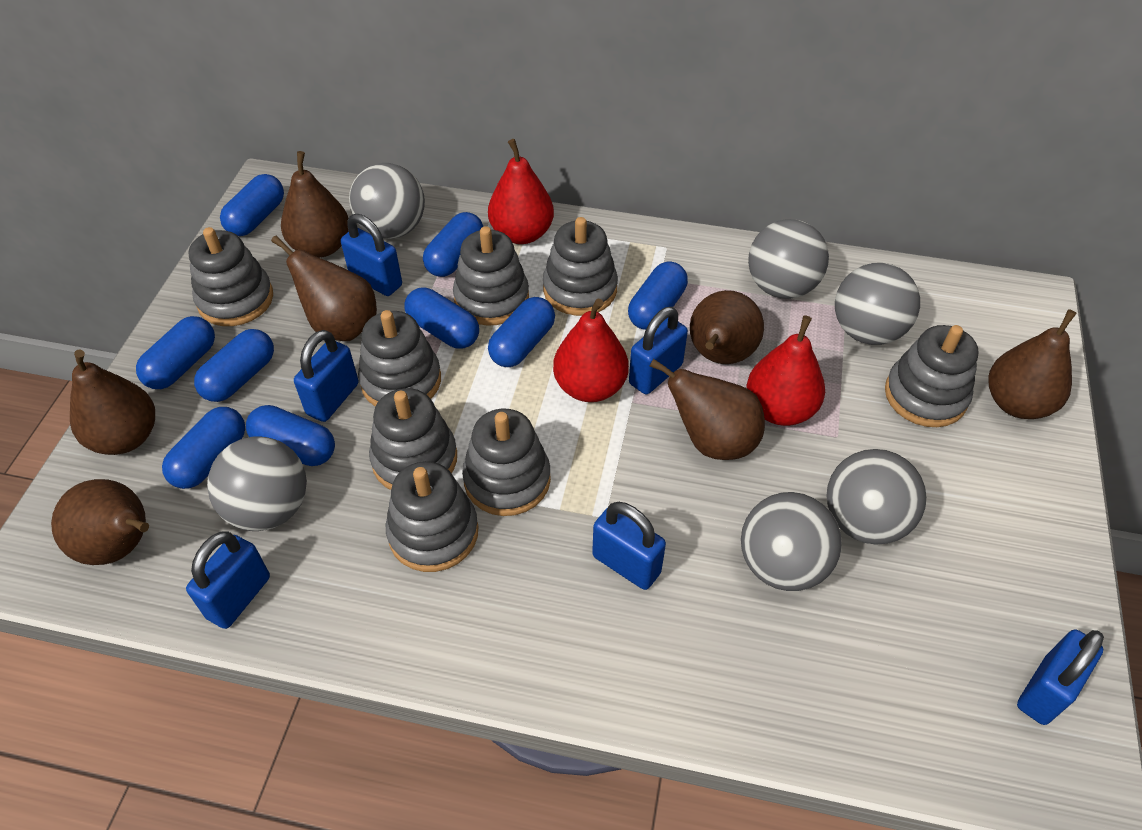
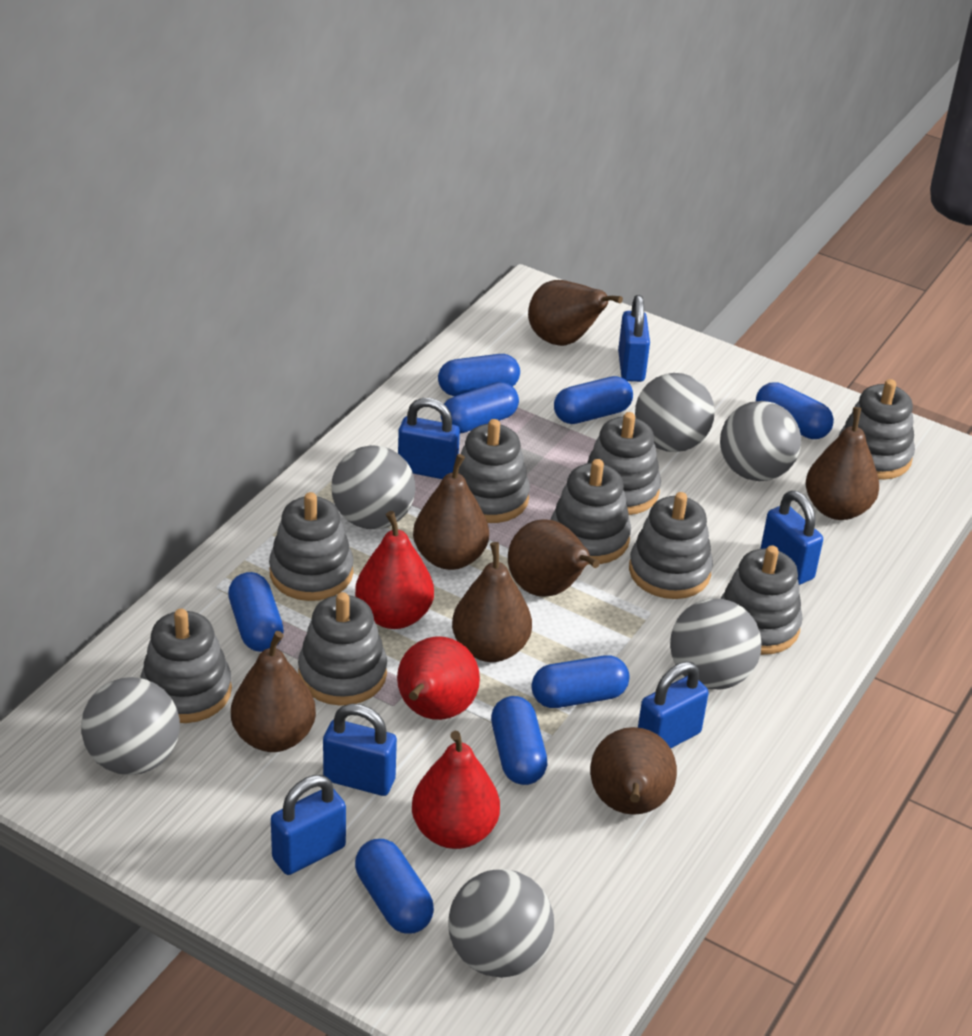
blue capsule: 9 -> 8
grey stacking toy: 8 -> 9

